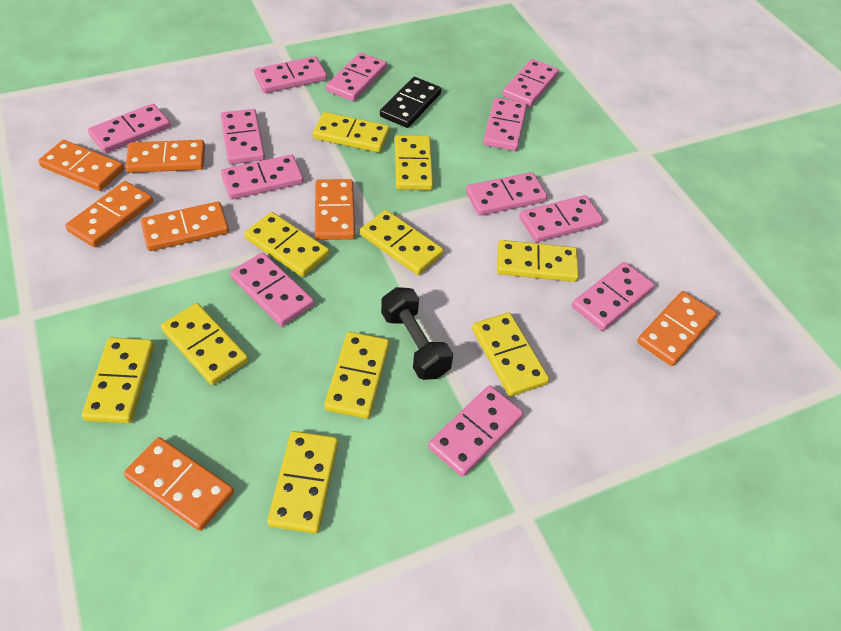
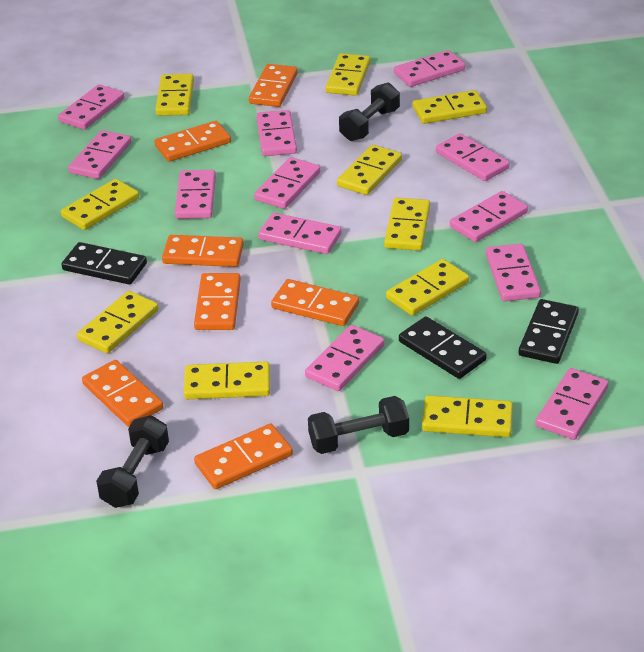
black domino: 1 -> 3
black dumbbell: 1 -> 3

